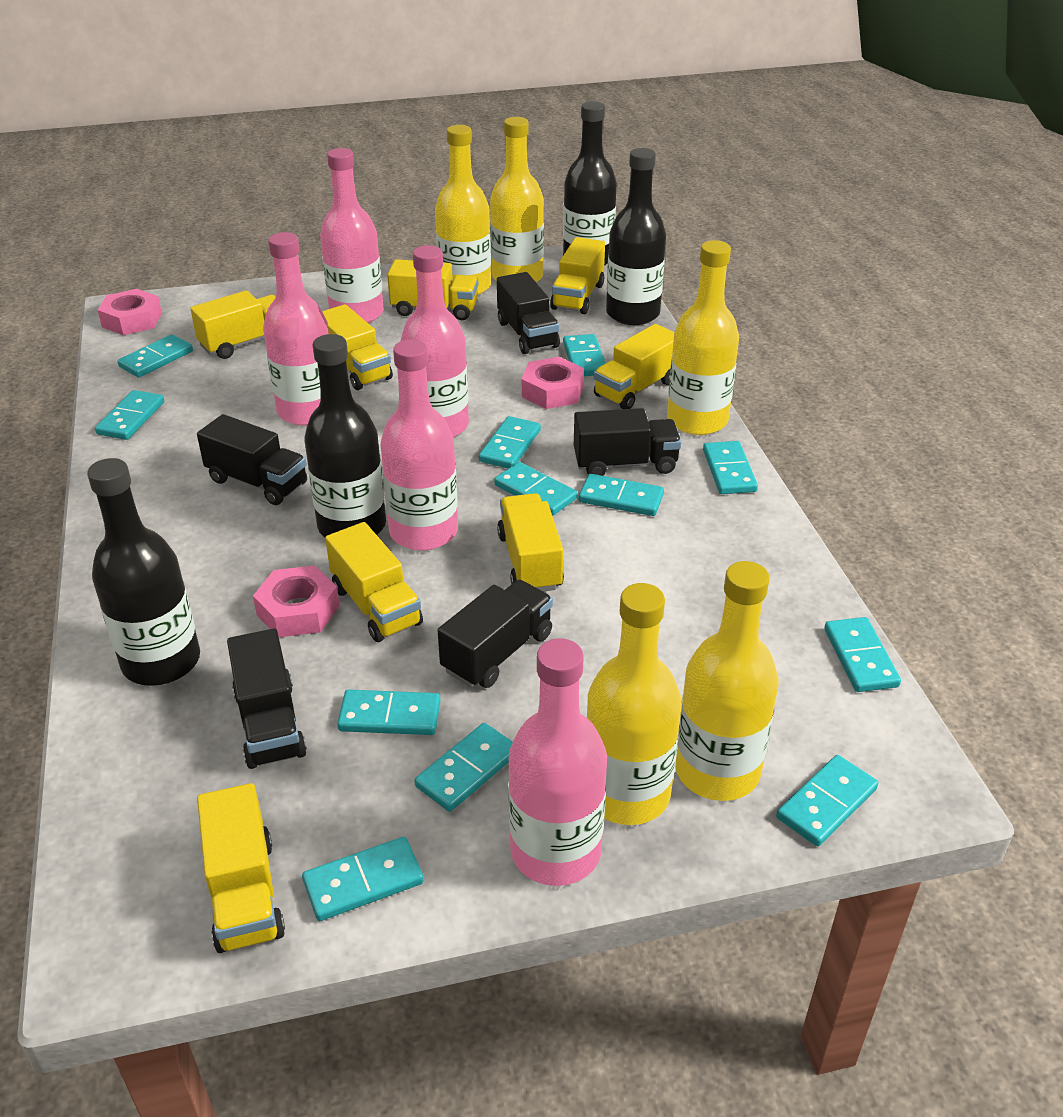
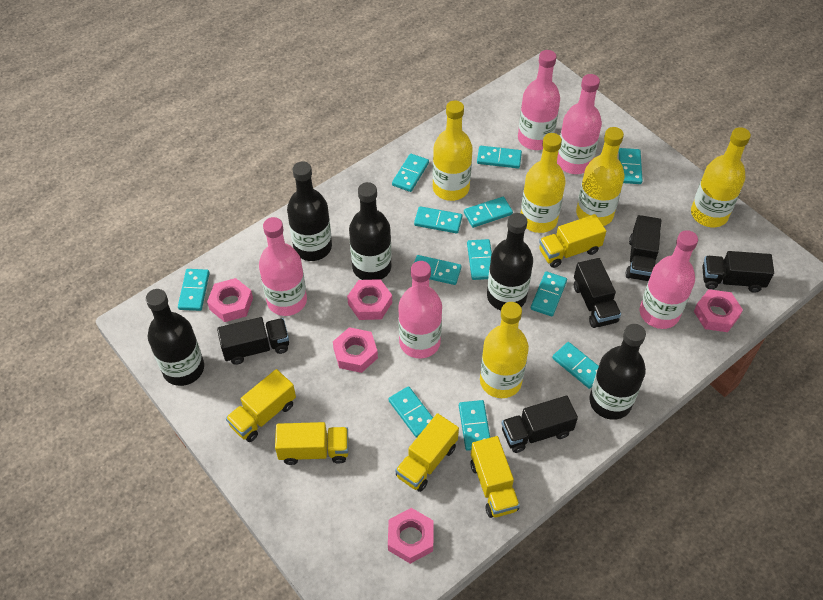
black bottle: 4 -> 5
pink nut: 3 -> 5
yellow truck: 8 -> 5

